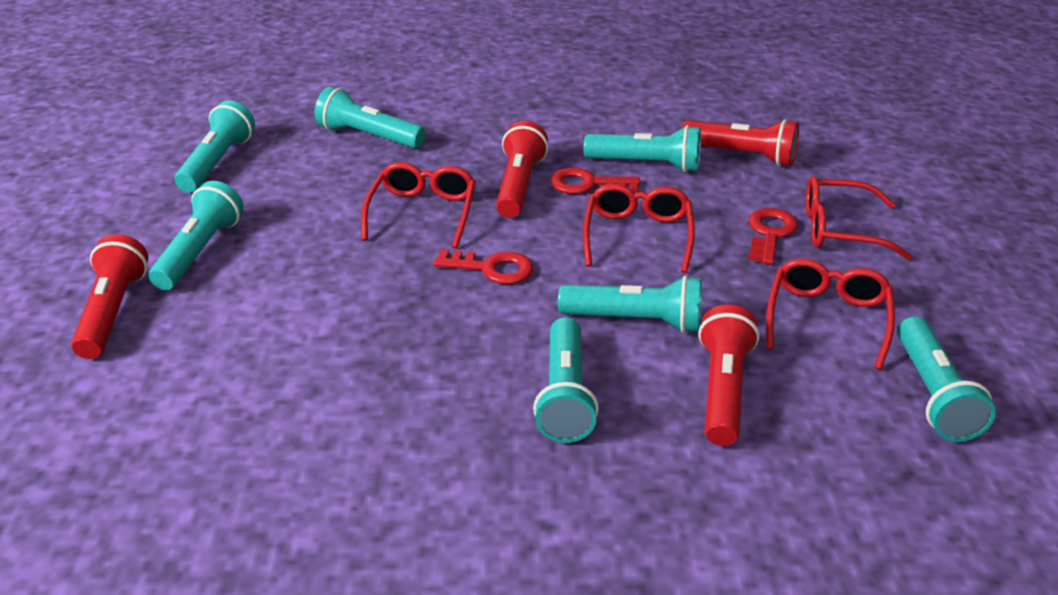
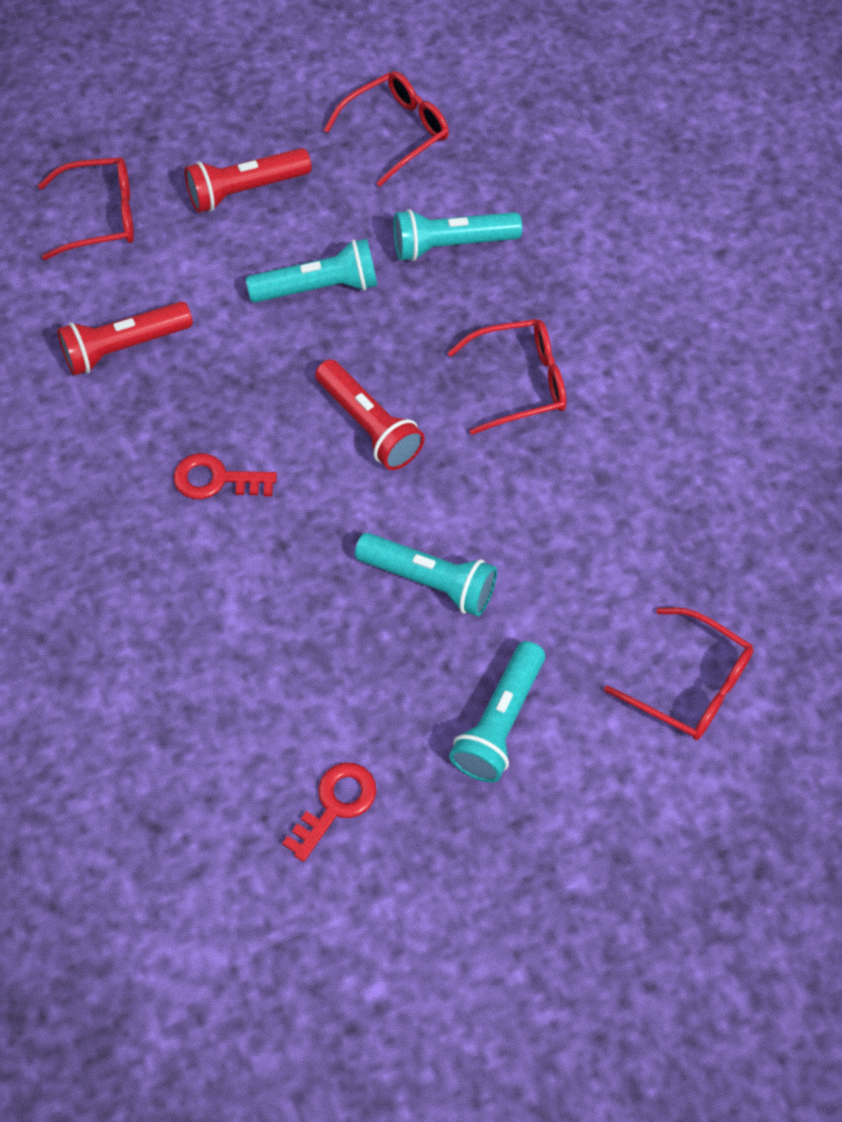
red flashlight: 4 -> 3
red key: 3 -> 2
turquoise flashlight: 7 -> 4

